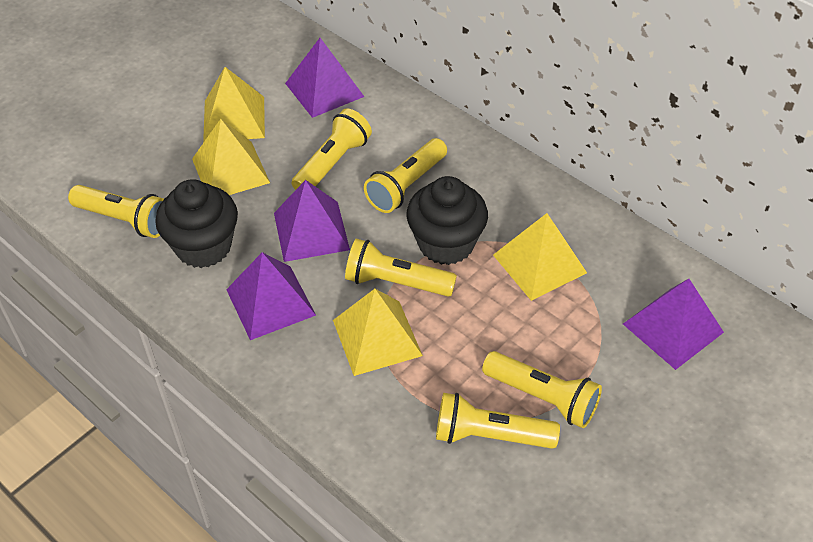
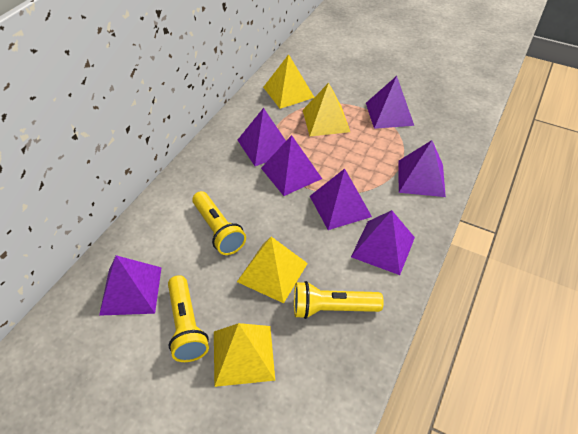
black cupcake: 2 -> 0
purple pyramid: 4 -> 7
yellow flashlight: 6 -> 3

